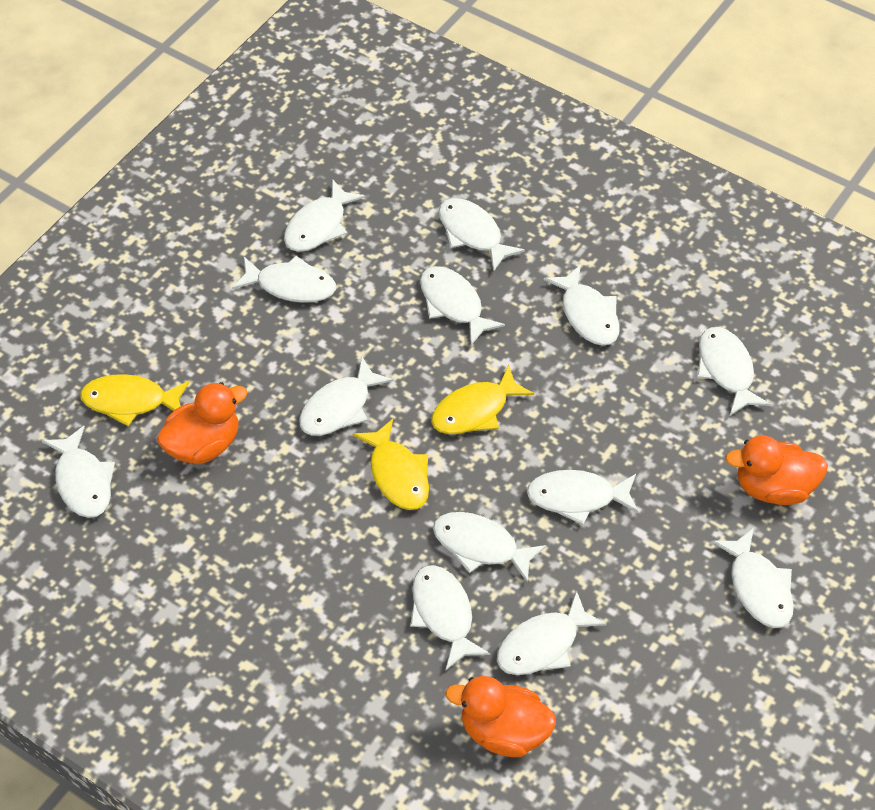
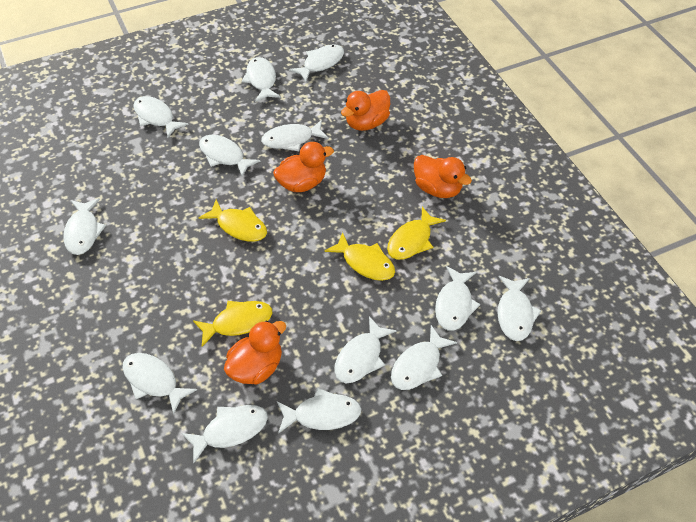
orange duck: 3 -> 4
yellow fish: 3 -> 4

